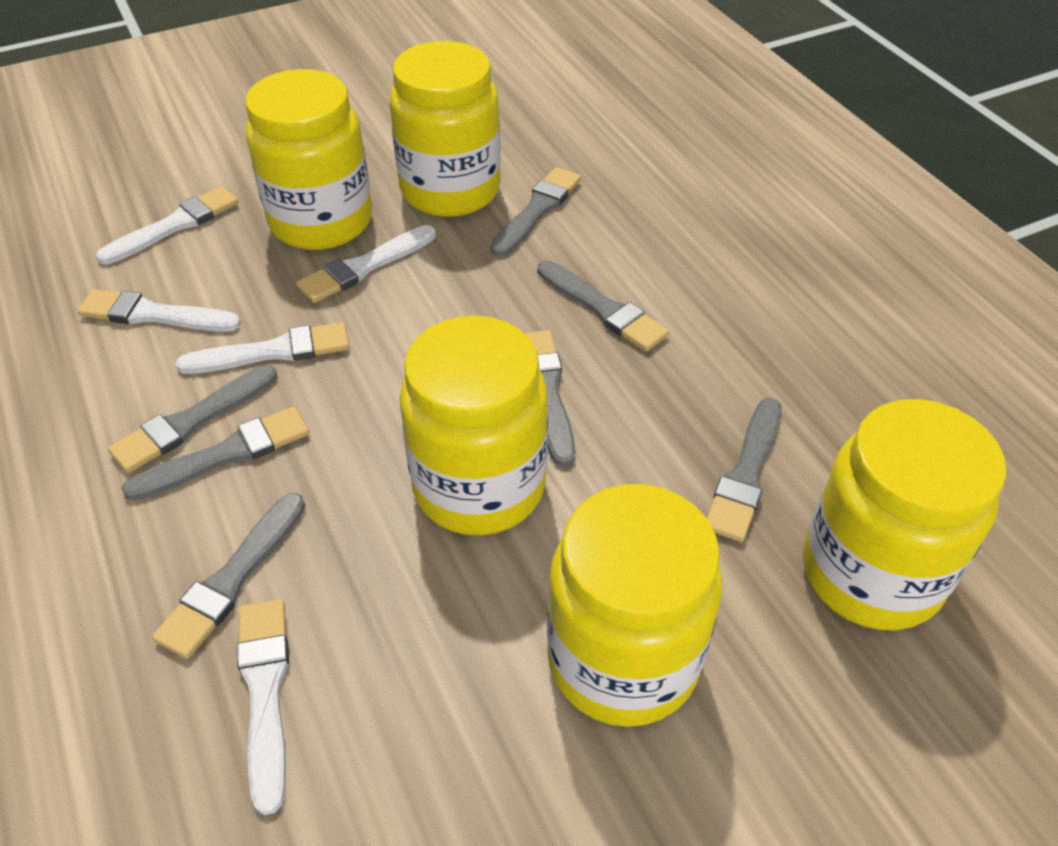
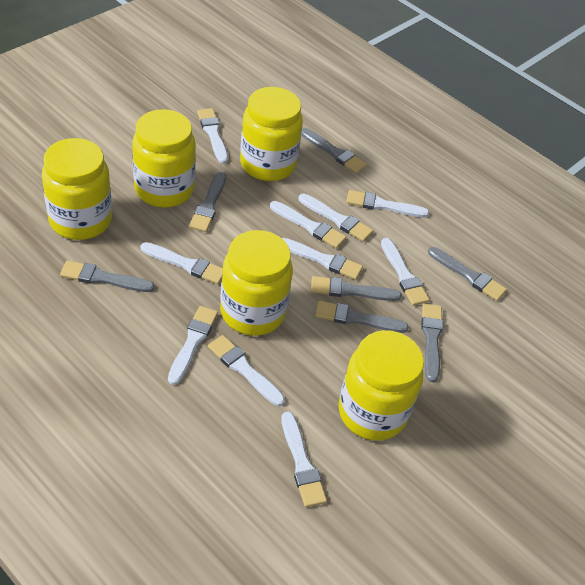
white brush: 5 -> 10

